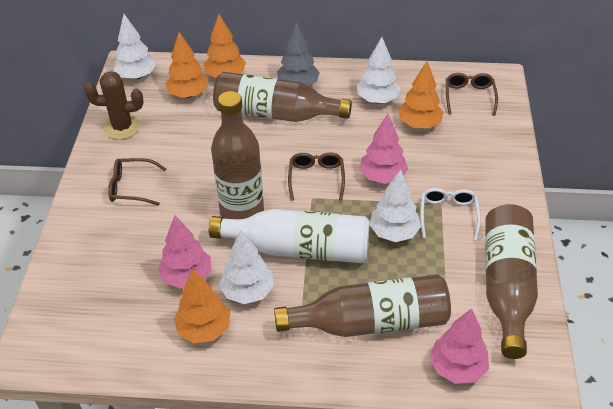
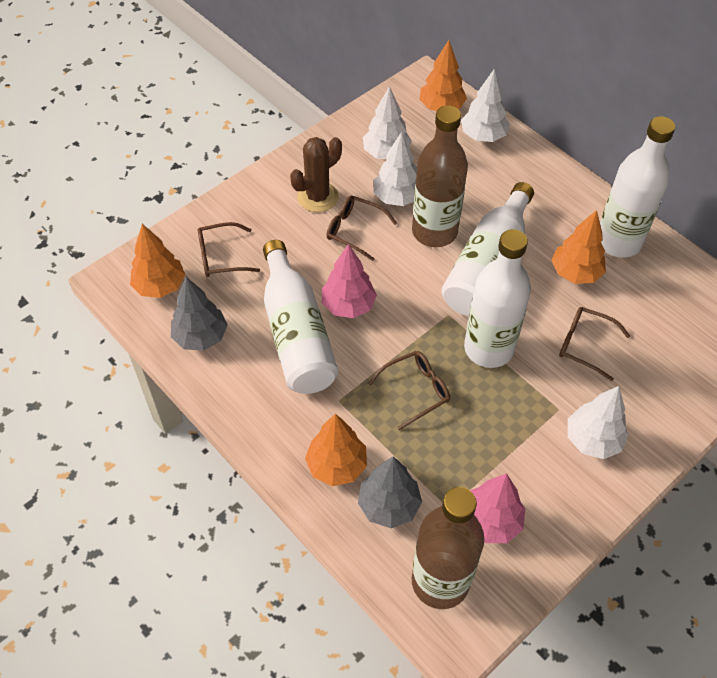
brown bottle: 4 -> 2
brown glasses: 3 -> 4
grey tree: 1 -> 2
pink tree: 3 -> 2
white bottle: 1 -> 4
white glasses: 1 -> 0

